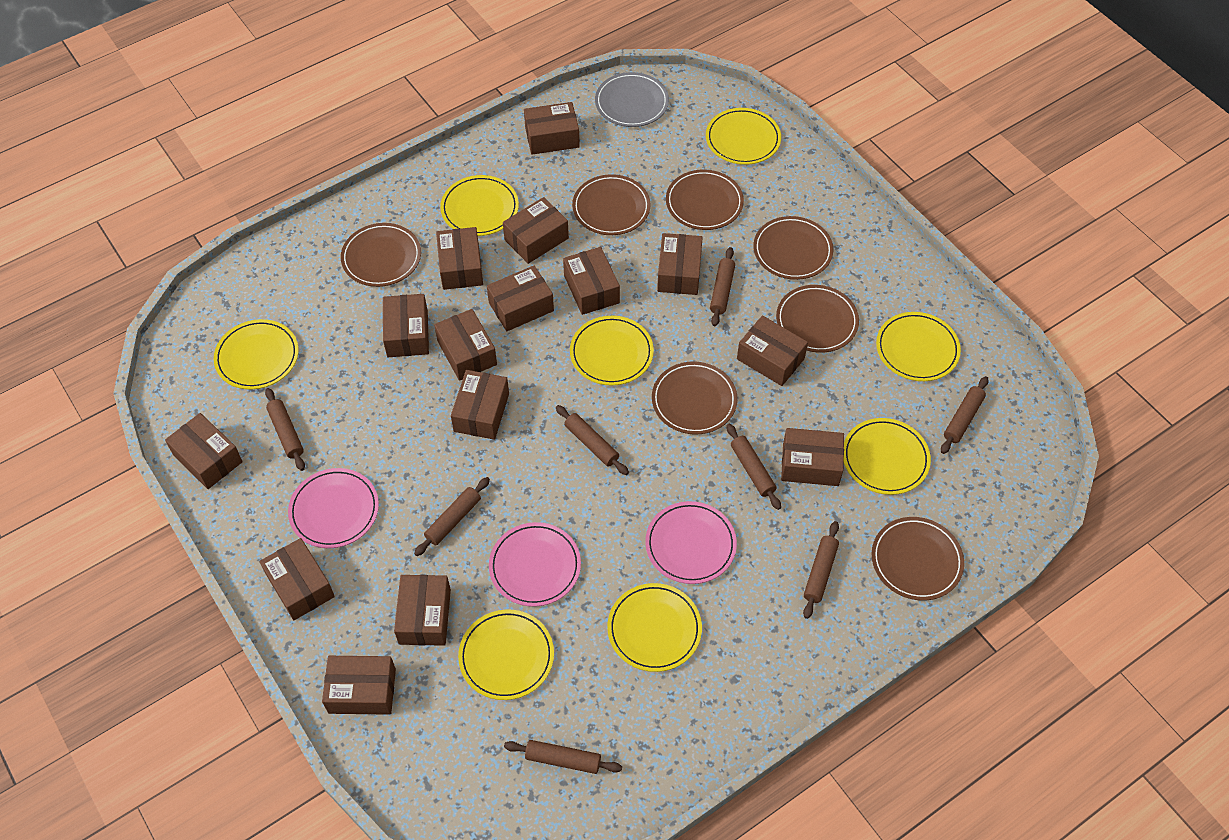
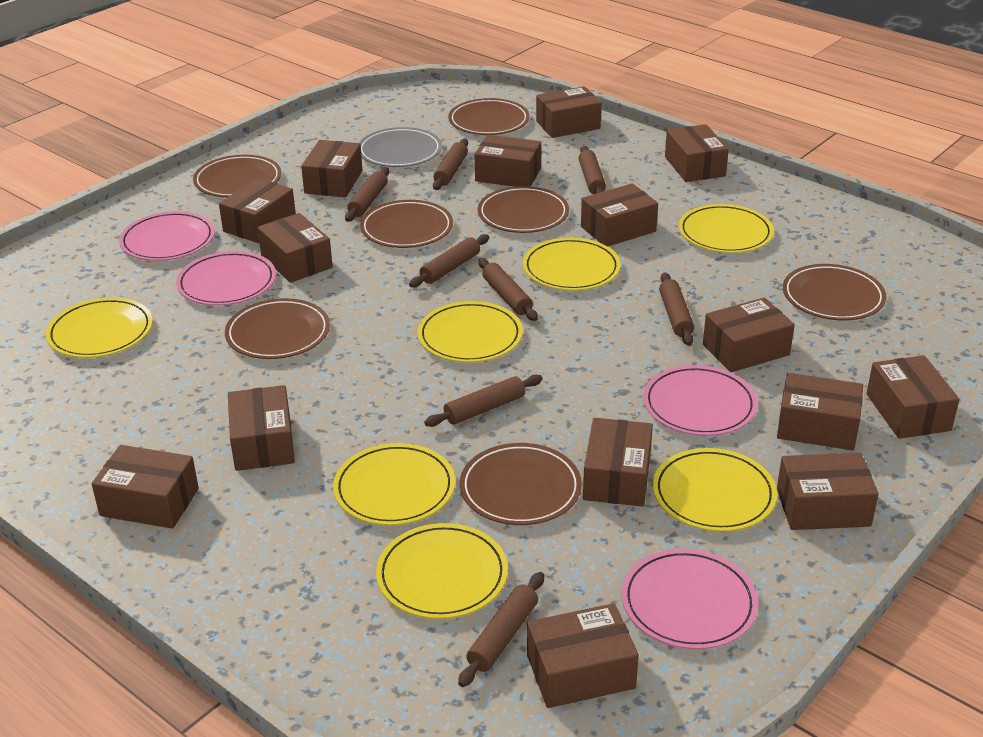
pink plate: 3 -> 4
yellow plate: 8 -> 7

